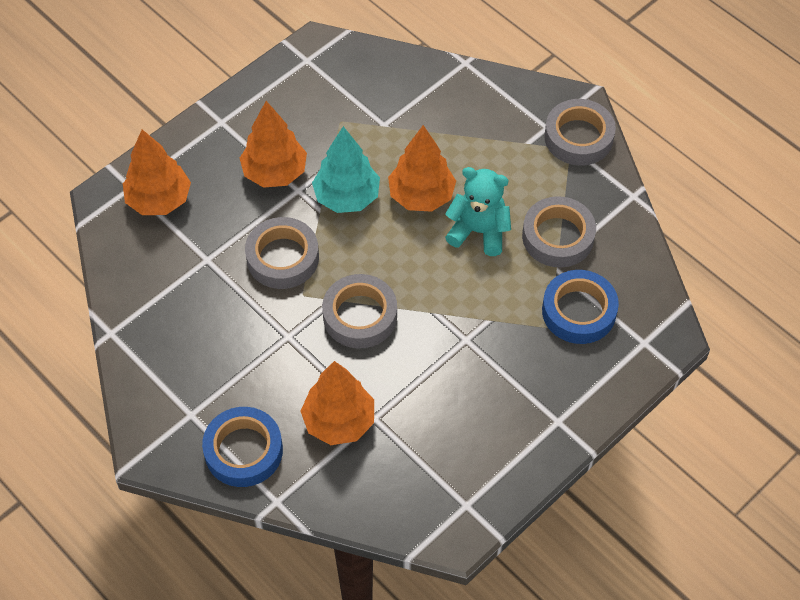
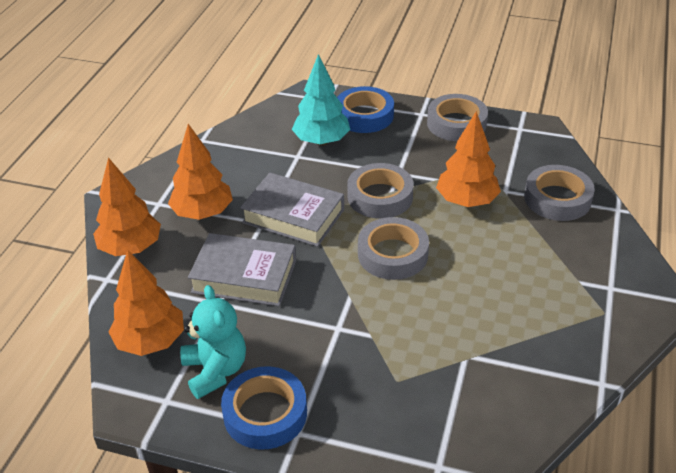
grey book: 0 -> 2

